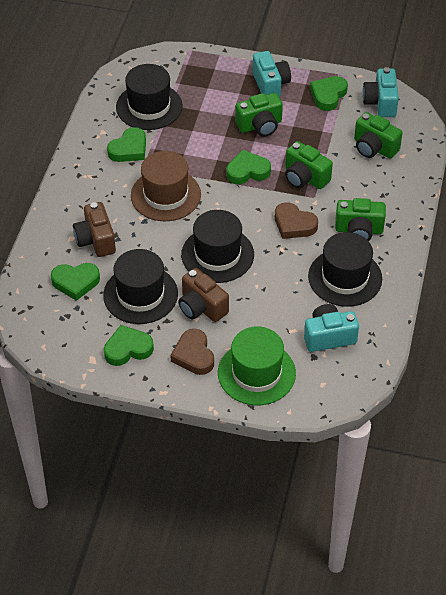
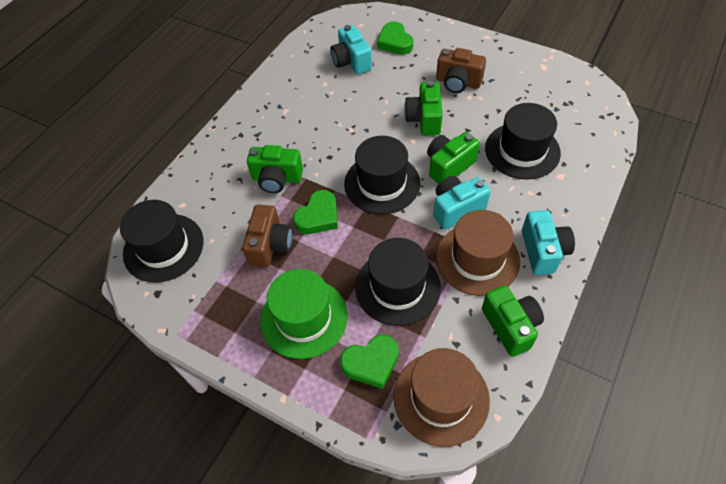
brown hat: 1 -> 2
brown heart: 2 -> 0
green heart: 5 -> 3

